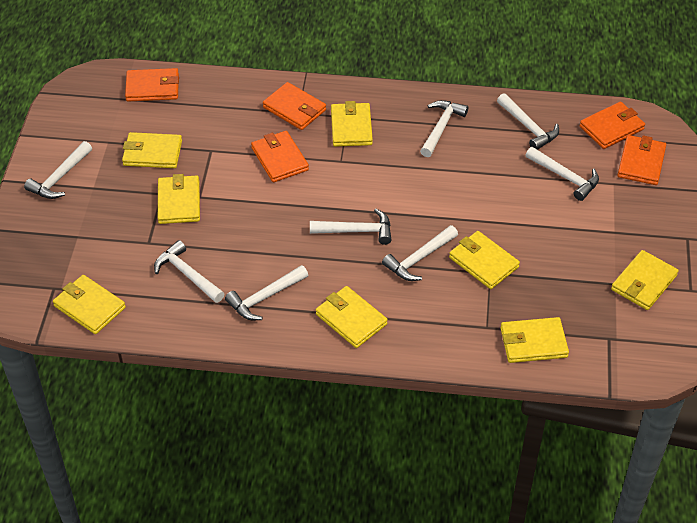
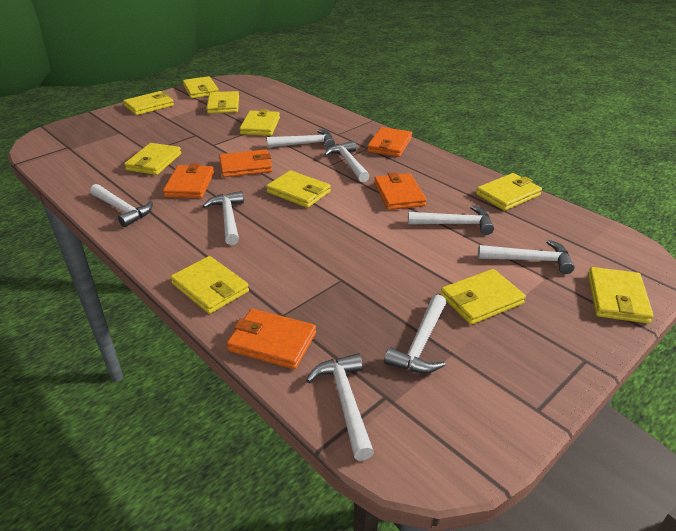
yellow wallet: 8 -> 10

